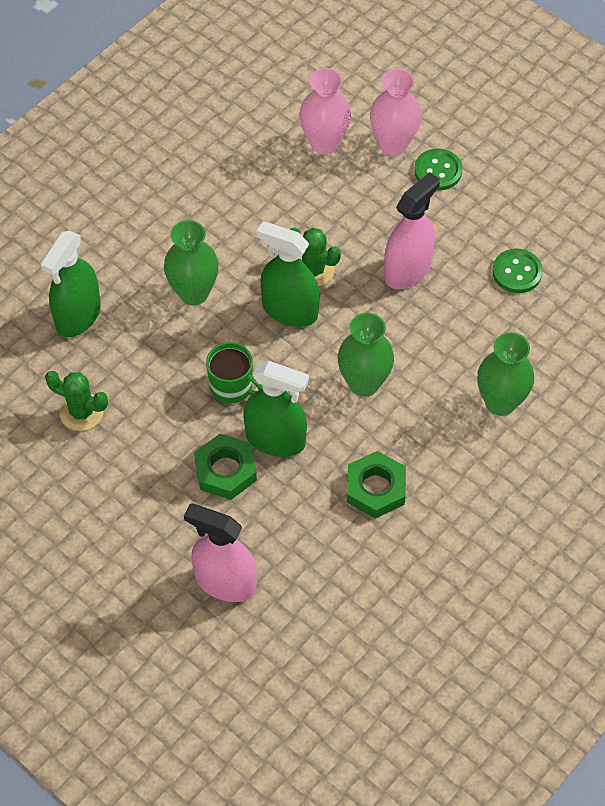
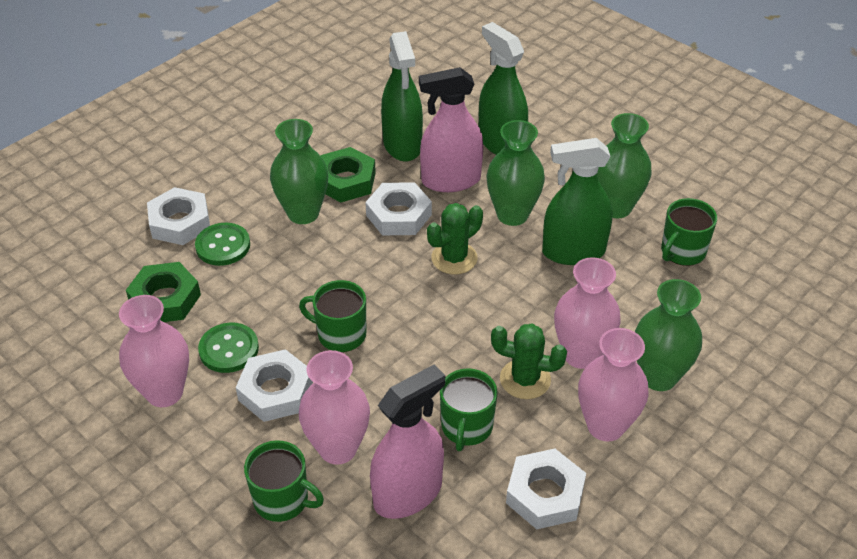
green mug: 1 -> 4
green vase: 3 -> 4
pink vase: 2 -> 4
white nut: 0 -> 4

